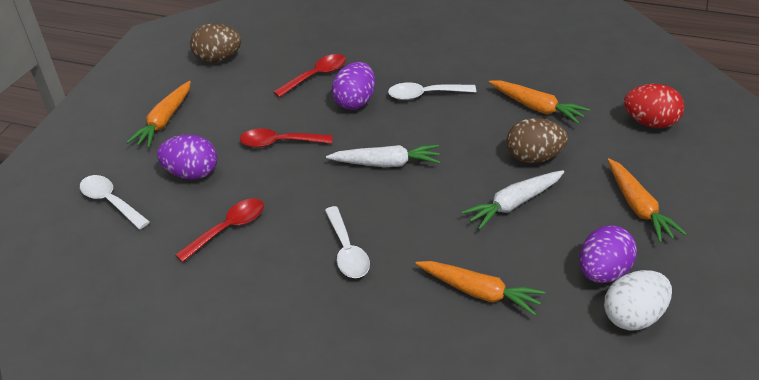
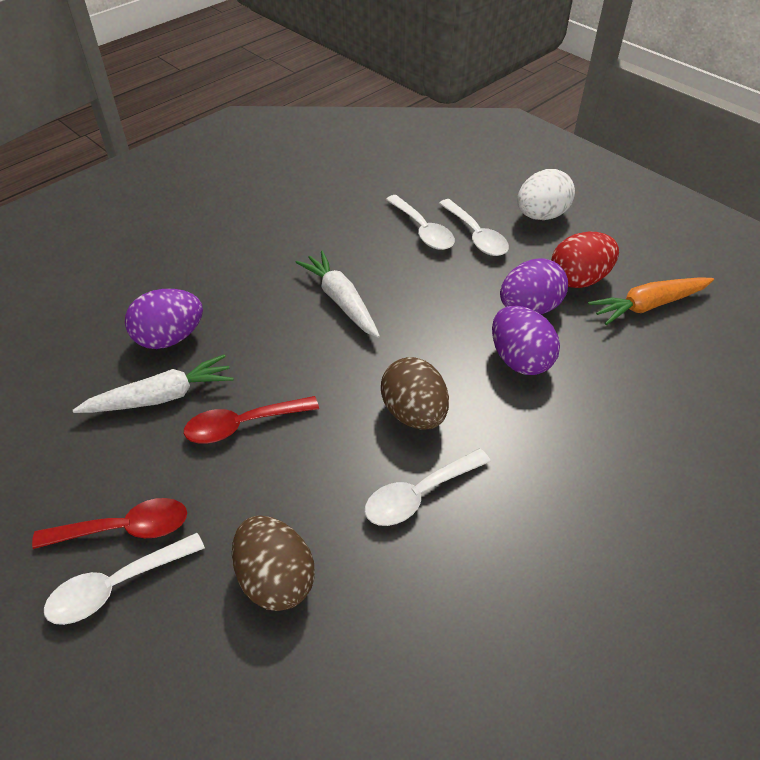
orange carrot: 4 -> 1
red spoon: 3 -> 2
white spoon: 3 -> 4

